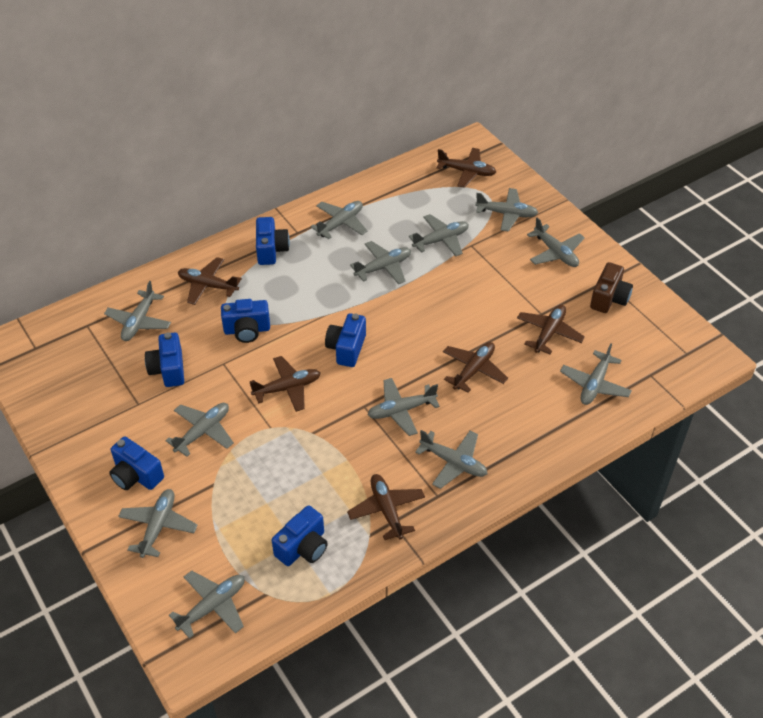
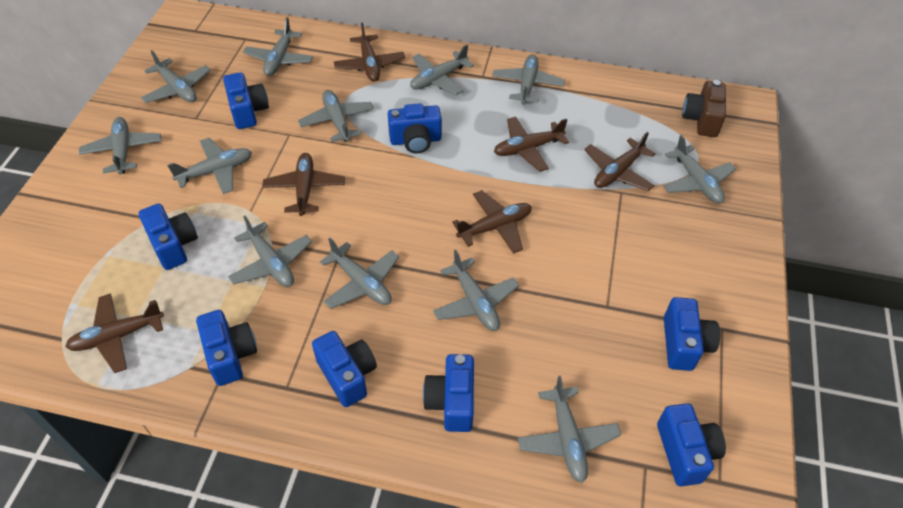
blue camera: 6 -> 8

